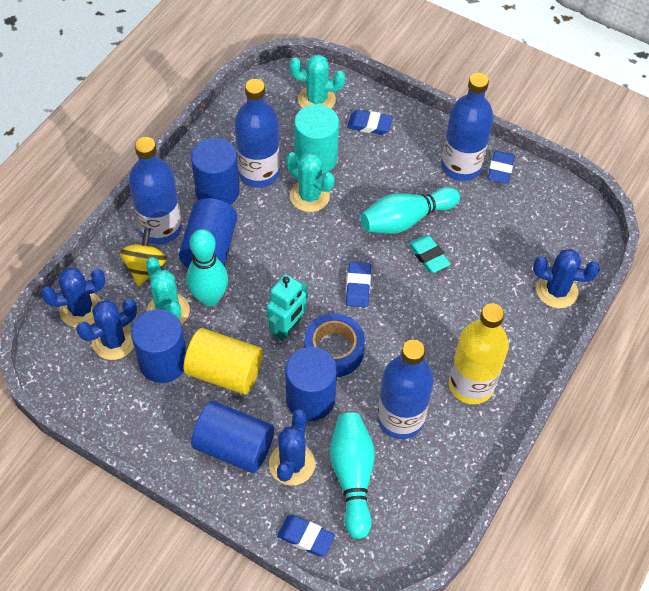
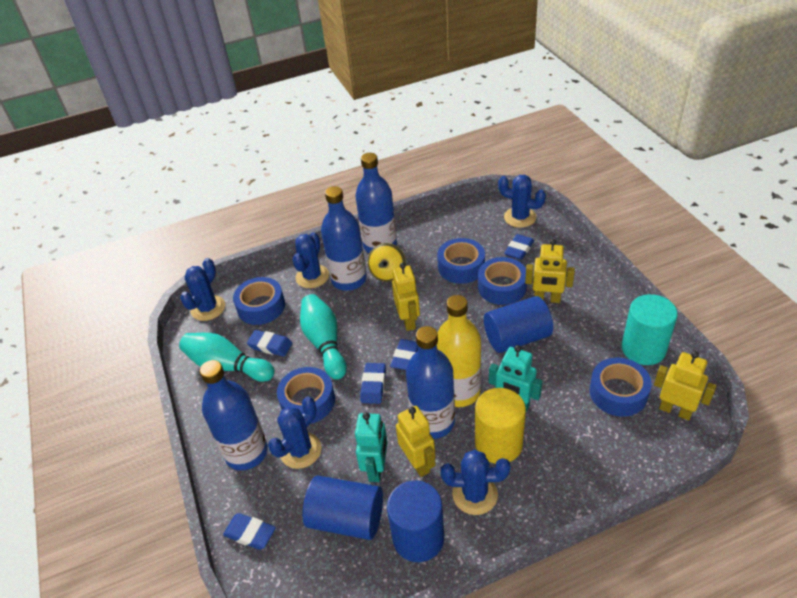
blue cactus: 4 -> 5
blue cylinder: 5 -> 3
blue eraser: 4 -> 5
blue tape: 1 -> 5
turquoise bowling pin: 3 -> 2
turquoise cactus: 3 -> 0
turquoise eraser: 1 -> 0
turquoise robot: 1 -> 2
yellow robot: 0 -> 4

